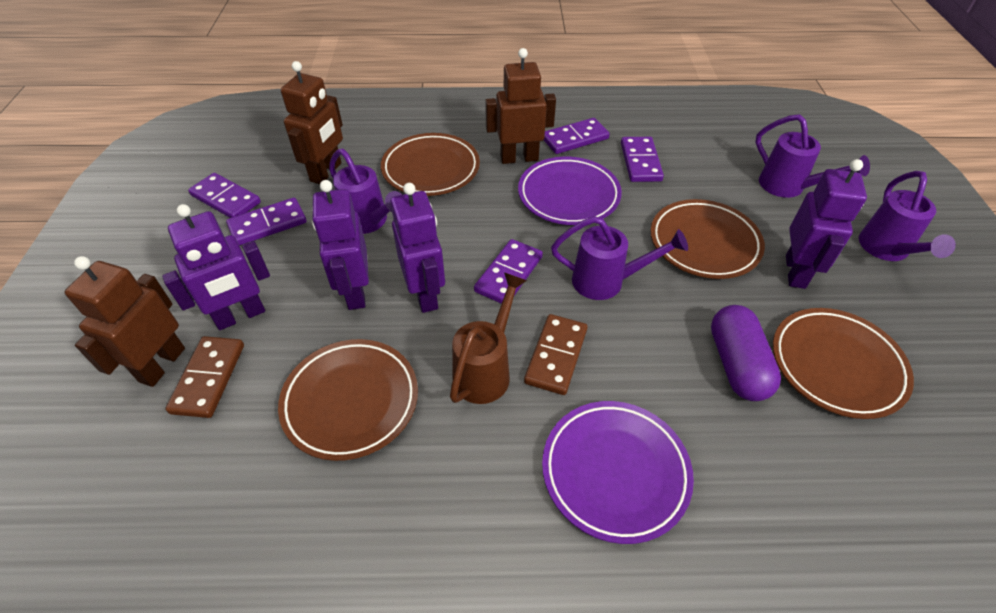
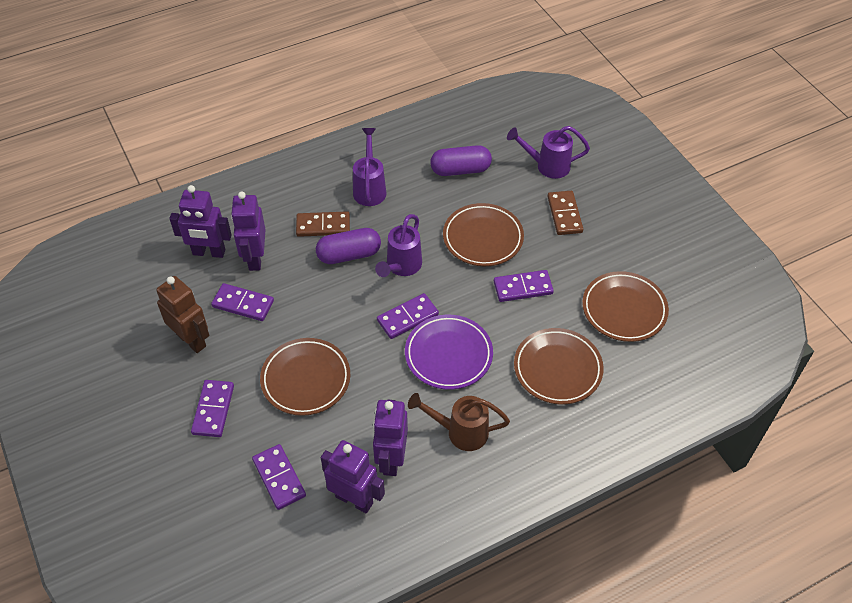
brown robot: 3 -> 1
purple capsule: 1 -> 2
purple plate: 2 -> 1
purple watering can: 4 -> 3

